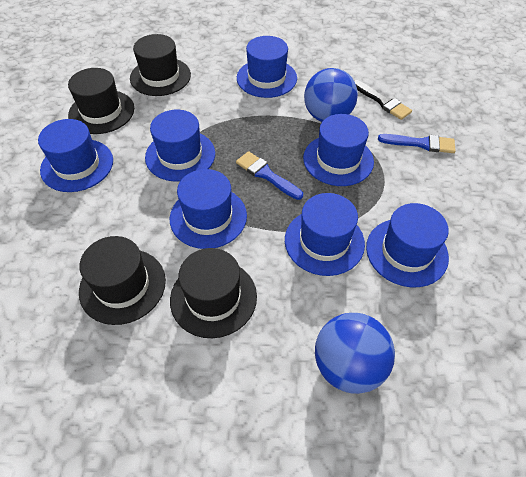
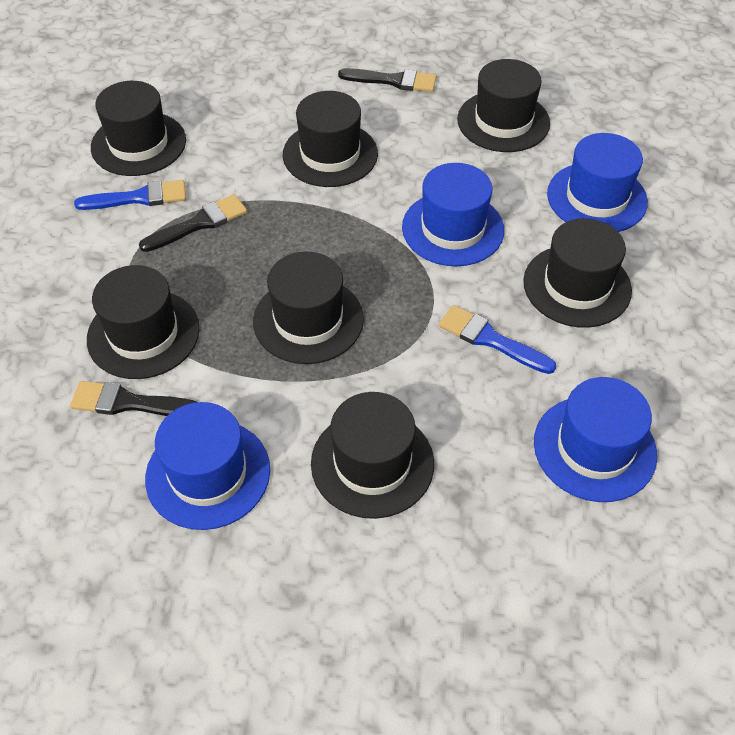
black brush: 1 -> 3
black hat: 4 -> 7
blue ball: 2 -> 0
blue hat: 7 -> 4

